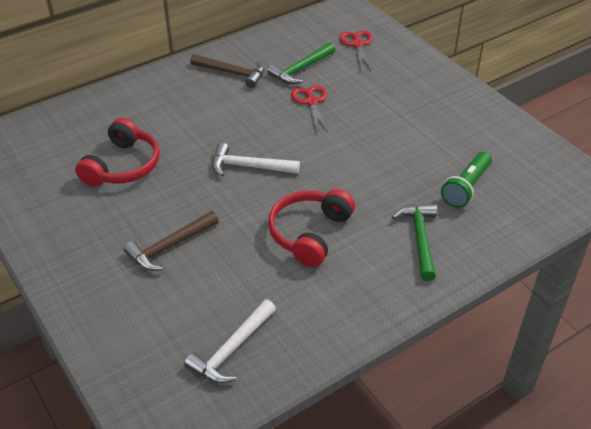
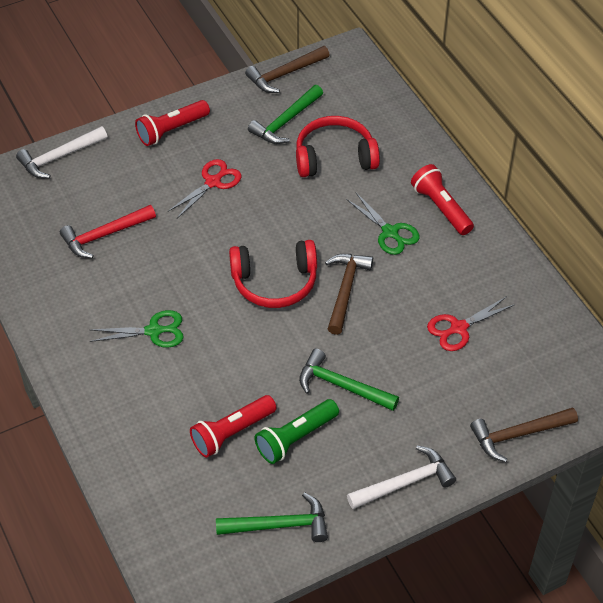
brown hammer: 2 -> 3
green hammer: 2 -> 3
green scissors: 0 -> 2
red flashlight: 0 -> 3
red hammer: 0 -> 1

